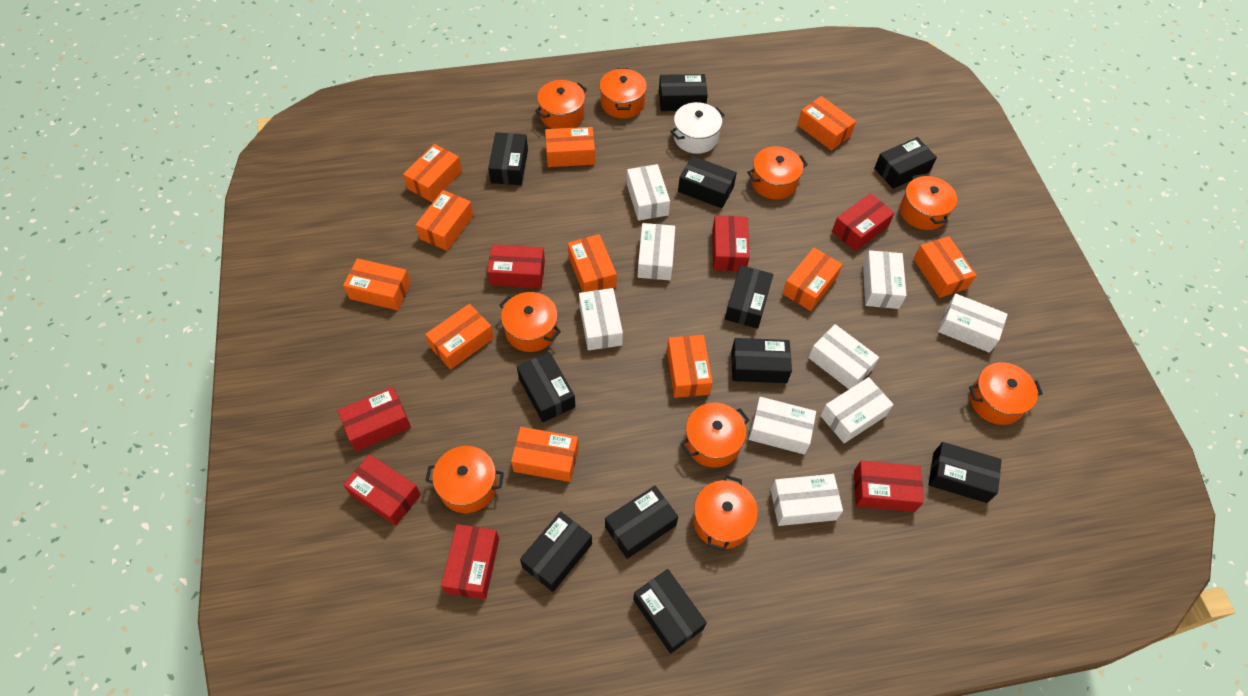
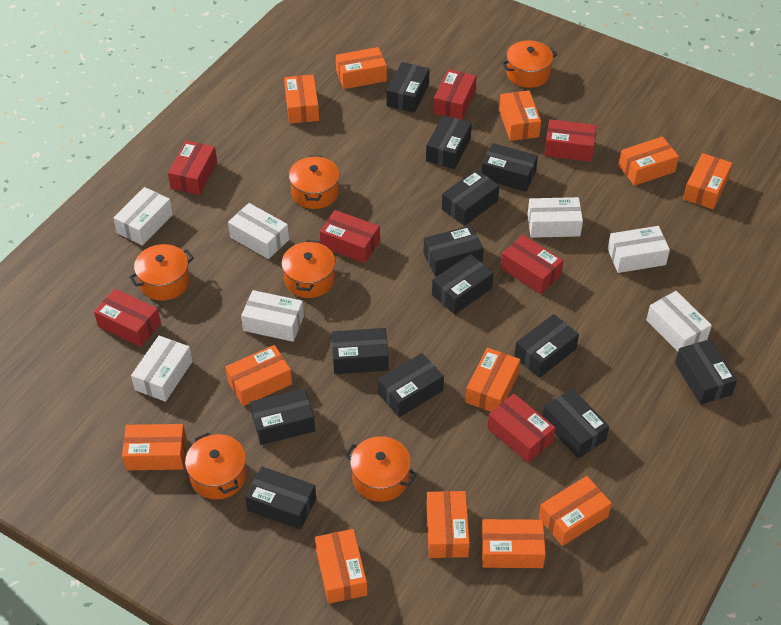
black box: 11 -> 13
orange box: 11 -> 12
orange pot: 9 -> 6
white box: 9 -> 7
white pot: 1 -> 0

